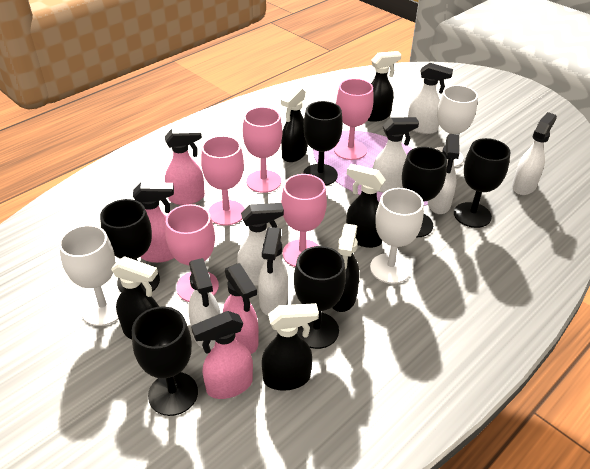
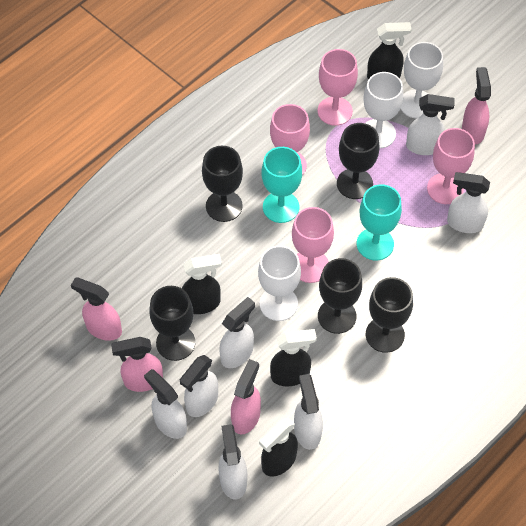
black goblet: 6 -> 5
black spray bottle: 6 -> 4
pink goblet: 5 -> 4
turquoise goblet: 0 -> 2

